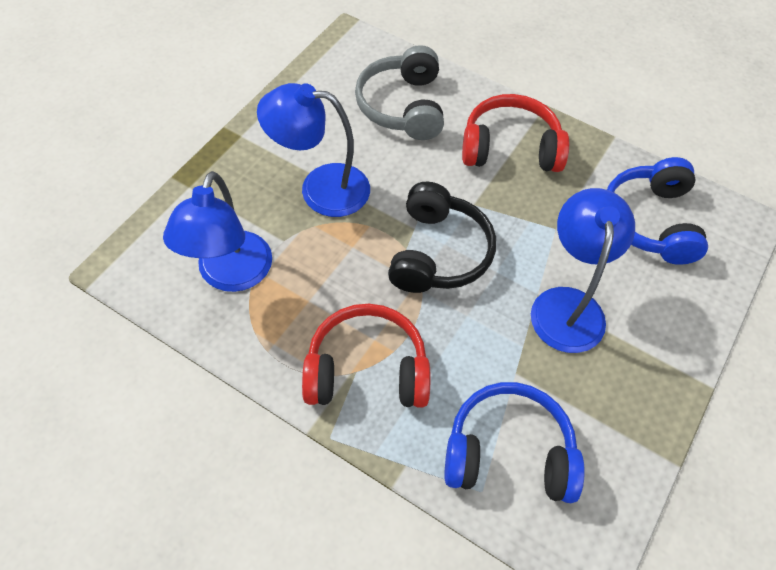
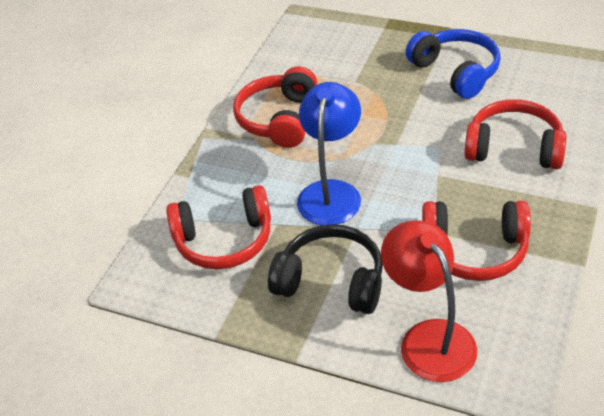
blue headphones: 2 -> 1
blue lamp: 3 -> 1
grey headphones: 1 -> 0
red headphones: 2 -> 4
red lamp: 0 -> 1

